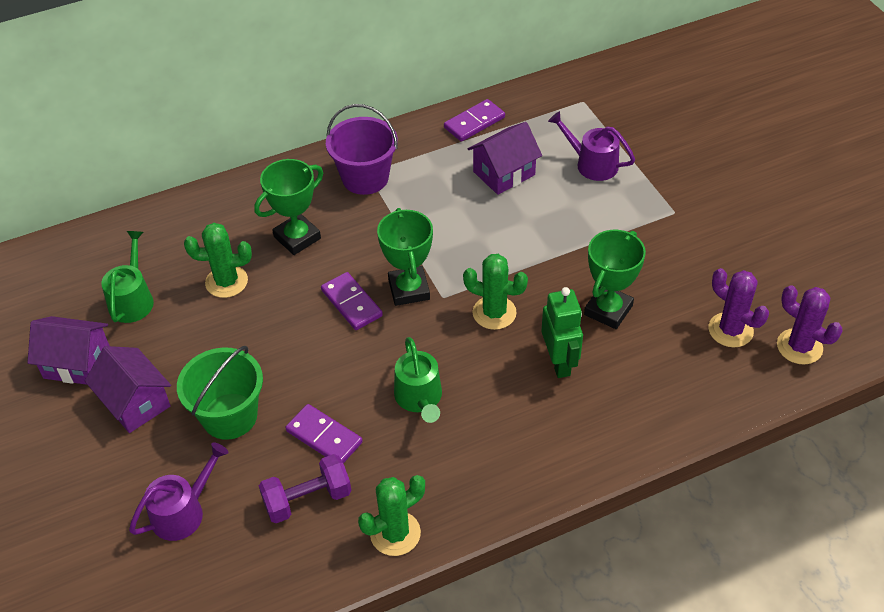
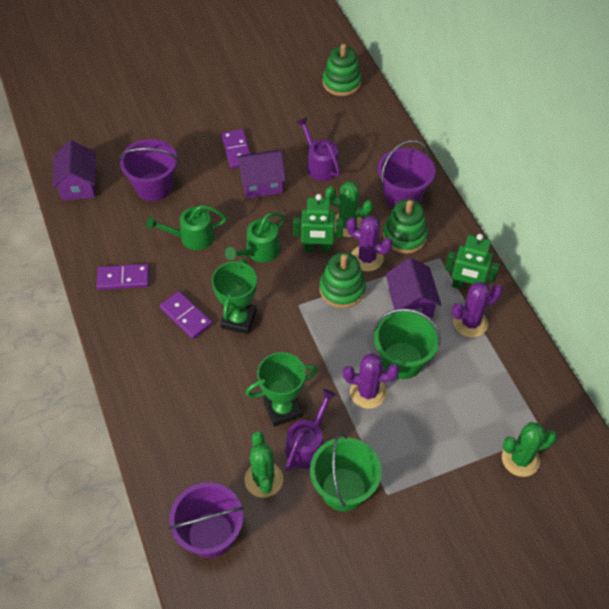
green bucket: 1 -> 2
green robot: 1 -> 2
green stacking toy: 0 -> 3
green trophy: 3 -> 2
purple bucket: 1 -> 3
purple cactus: 2 -> 3
purple dumbbell: 1 -> 0

